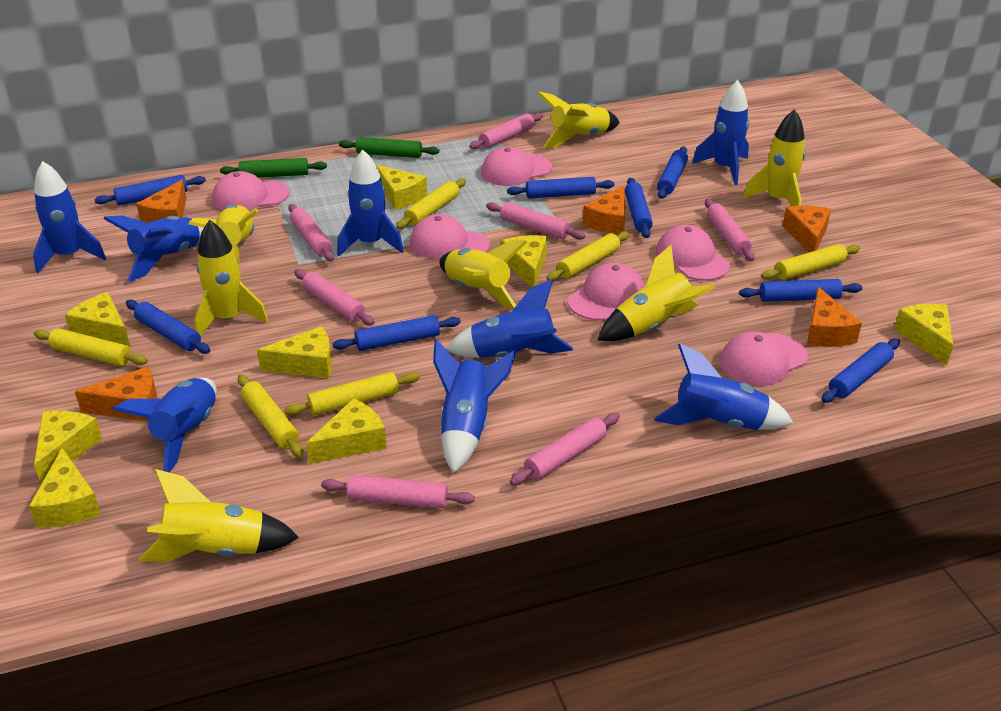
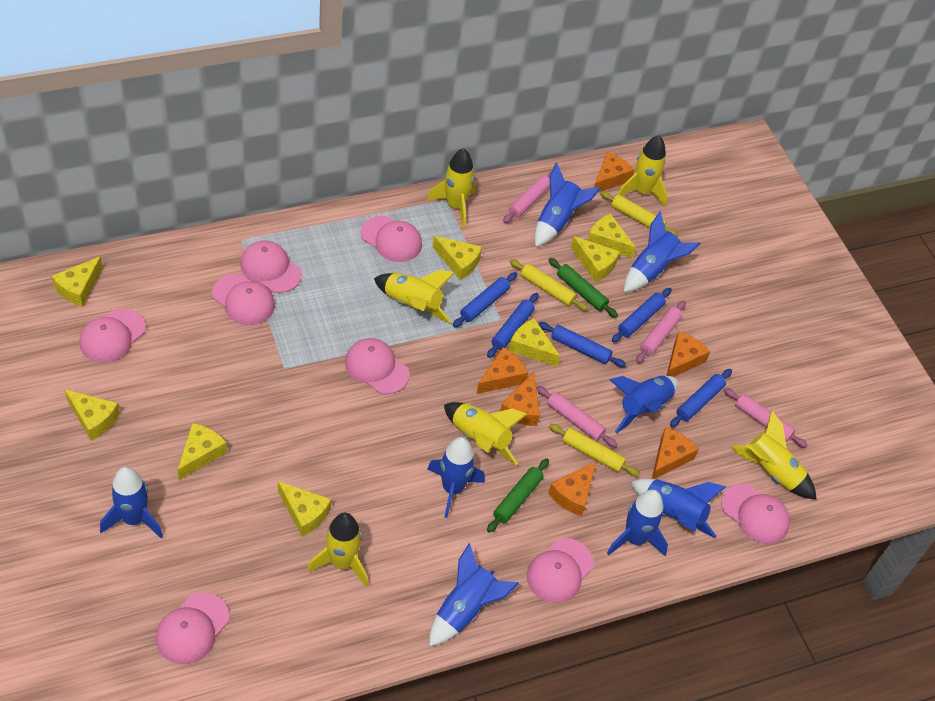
blue rolling pin: 8 -> 5
orange cheese: 5 -> 6
pink cap: 6 -> 8
pink rolling pin: 7 -> 4
yellow rocket: 7 -> 6
yellow rolling pin: 6 -> 3

